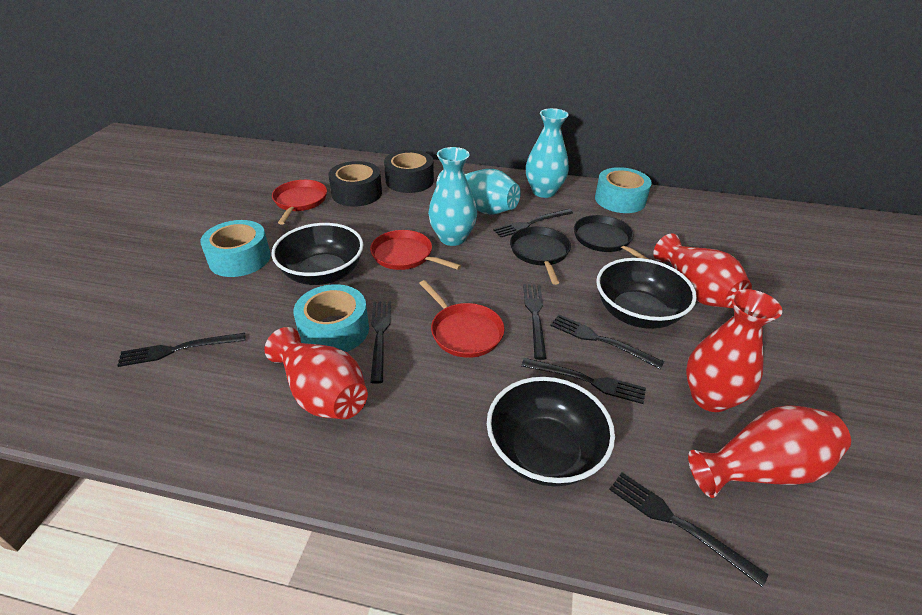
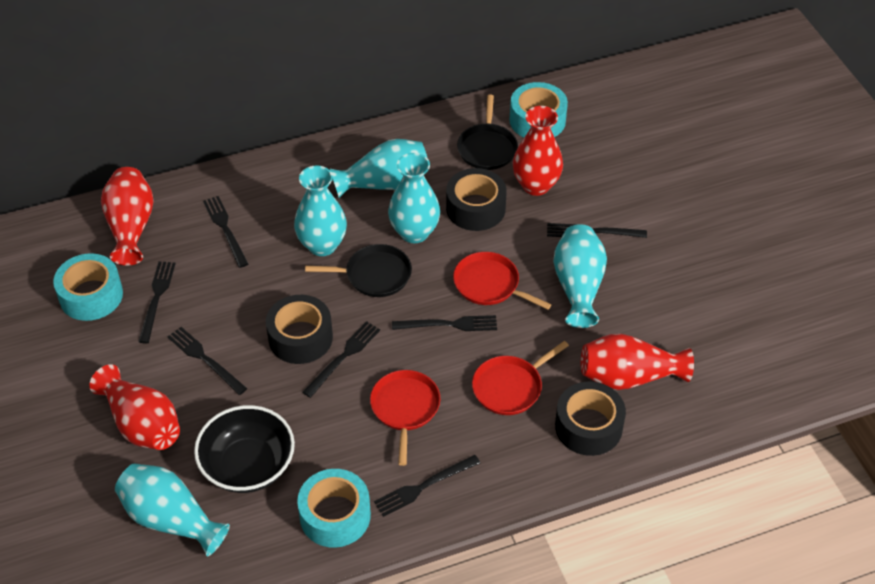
black bowl: 3 -> 1
black tape: 2 -> 3
turquoise vase: 3 -> 5

